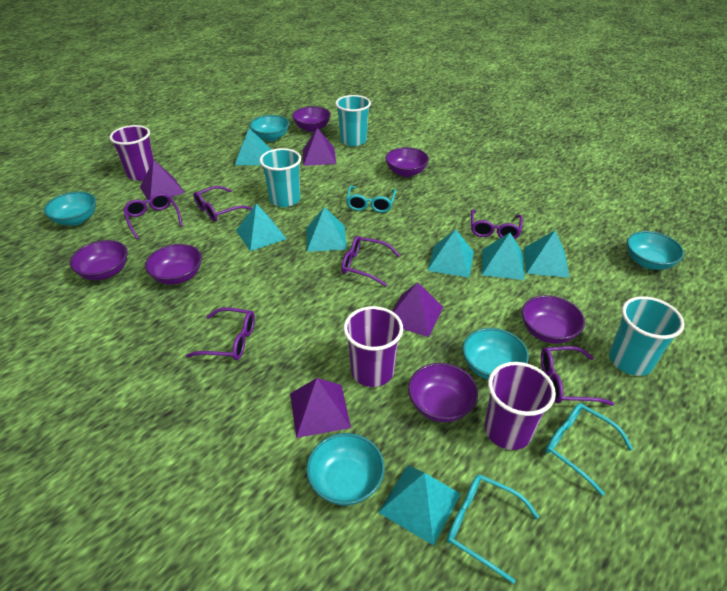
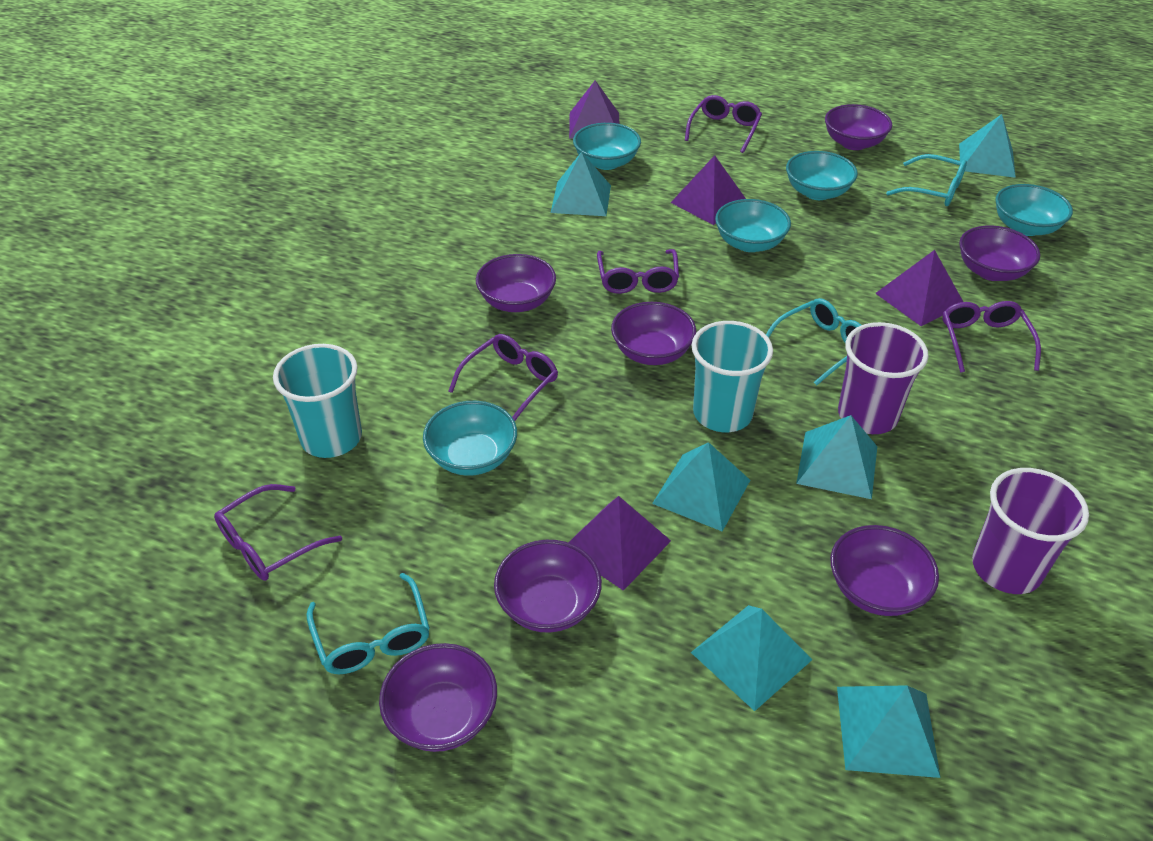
purple bowl: 6 -> 7
purple cup: 3 -> 2
purple glasses: 6 -> 5
turquoise cup: 3 -> 2
turquoise pyramid: 7 -> 6

